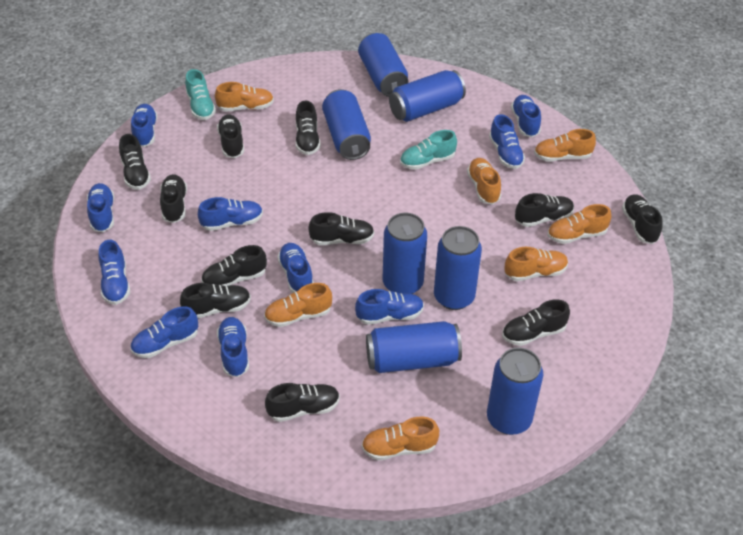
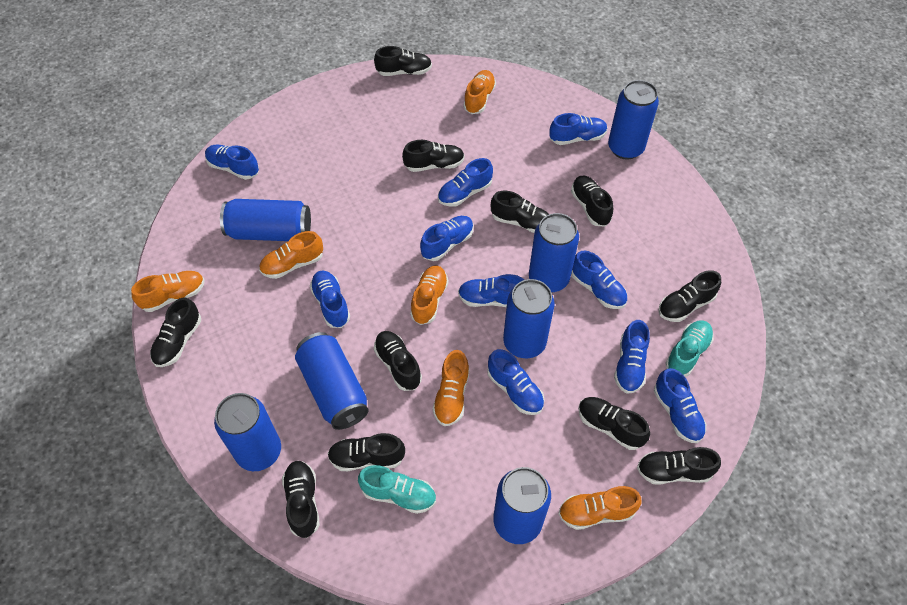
orange shoe: 7 -> 6

